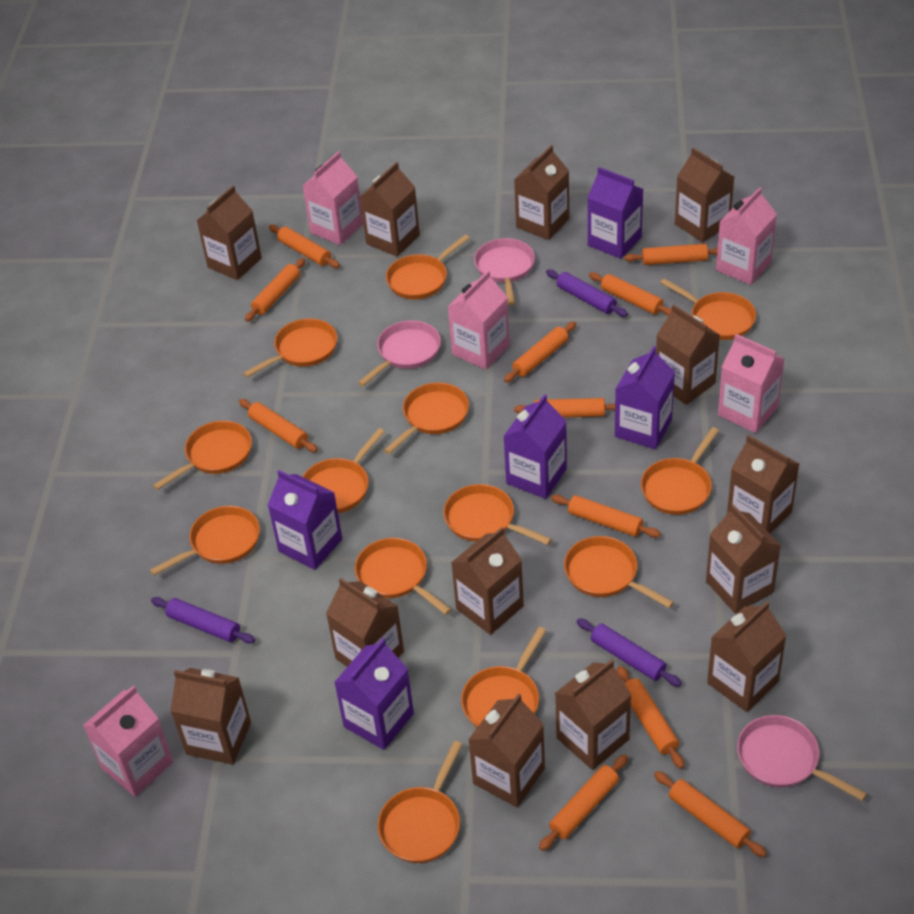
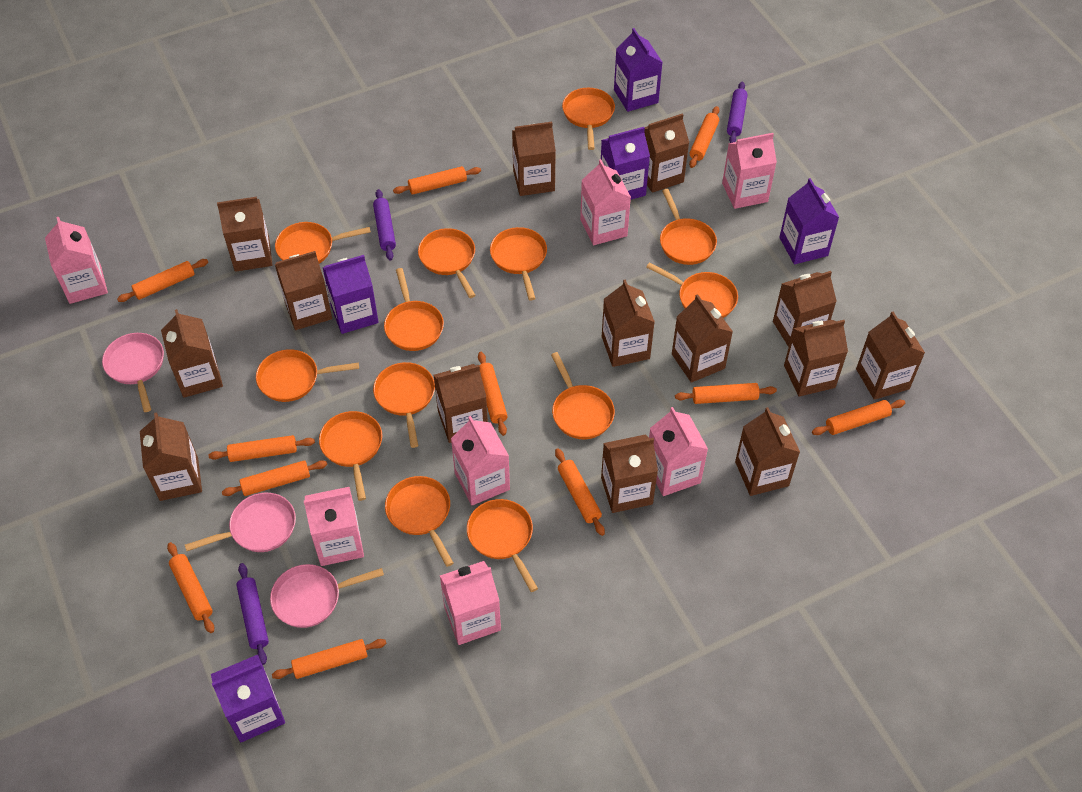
brown carton: 13 -> 14
pink carton: 5 -> 7

